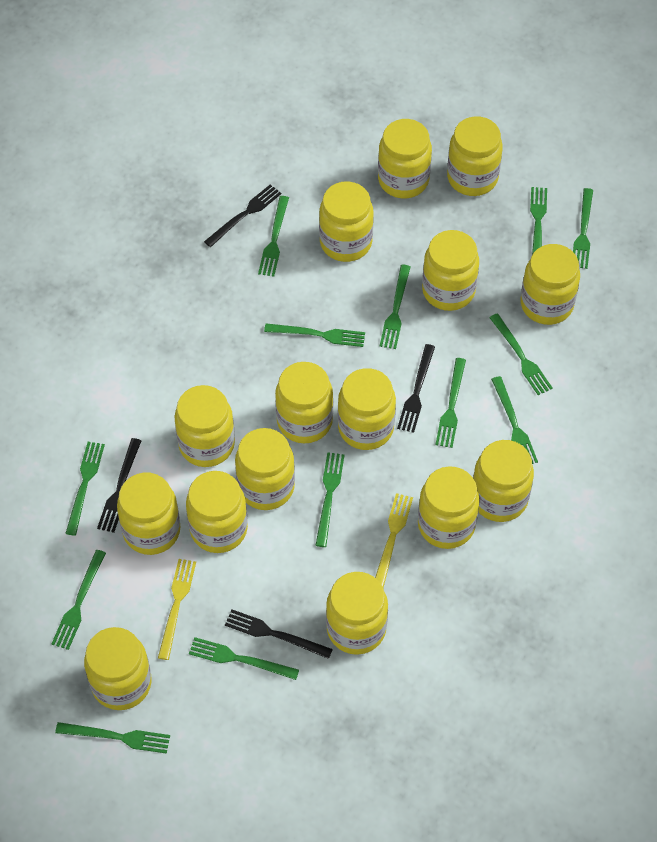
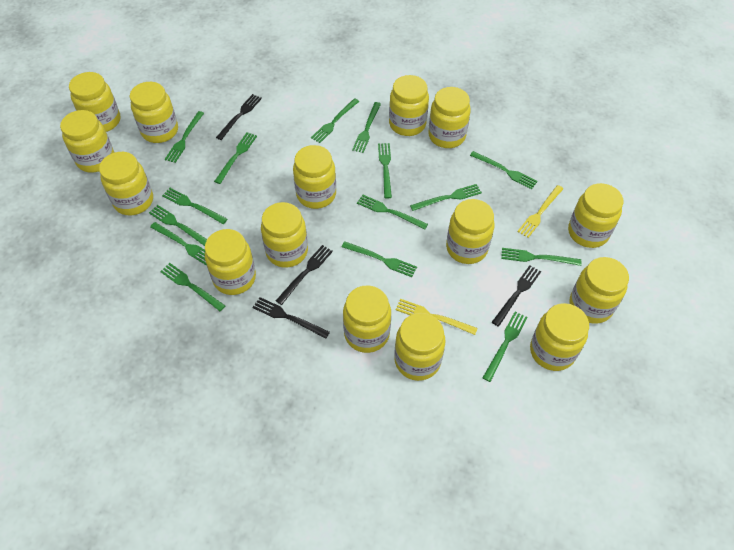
green fork: 13 -> 15

